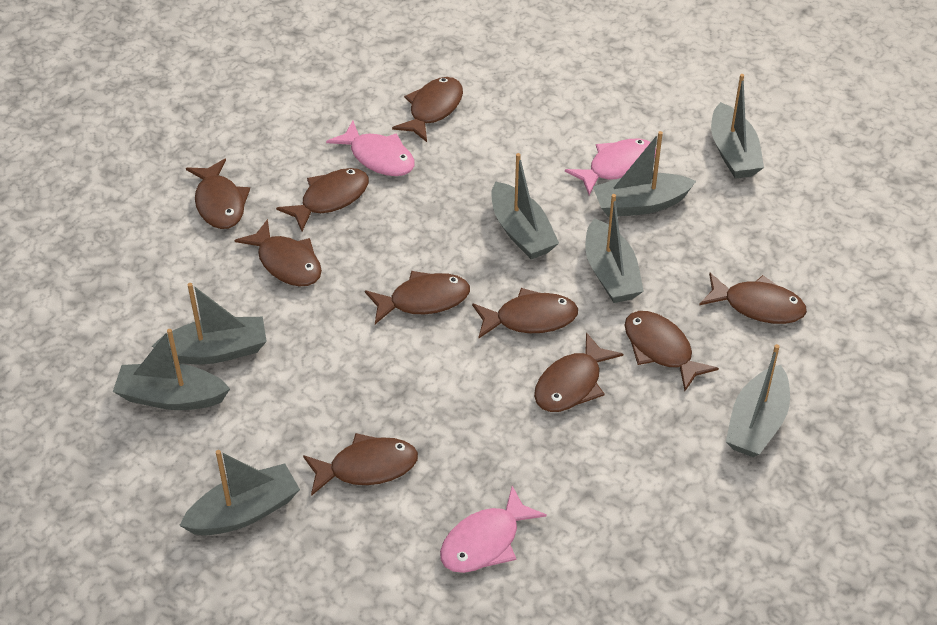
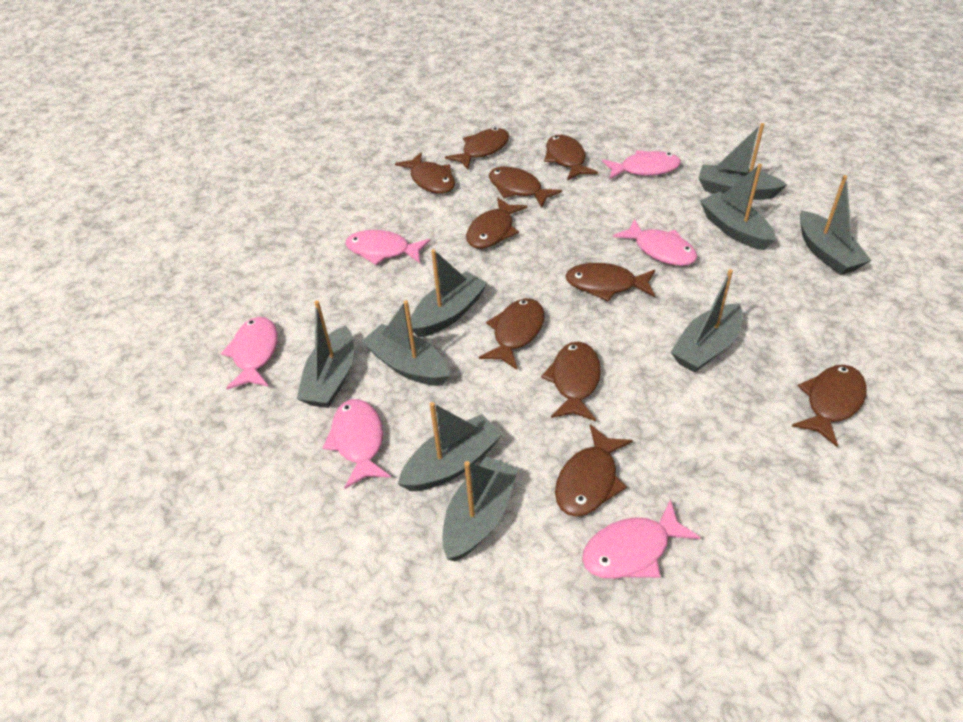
grey boat: 8 -> 9
pink fish: 3 -> 6

